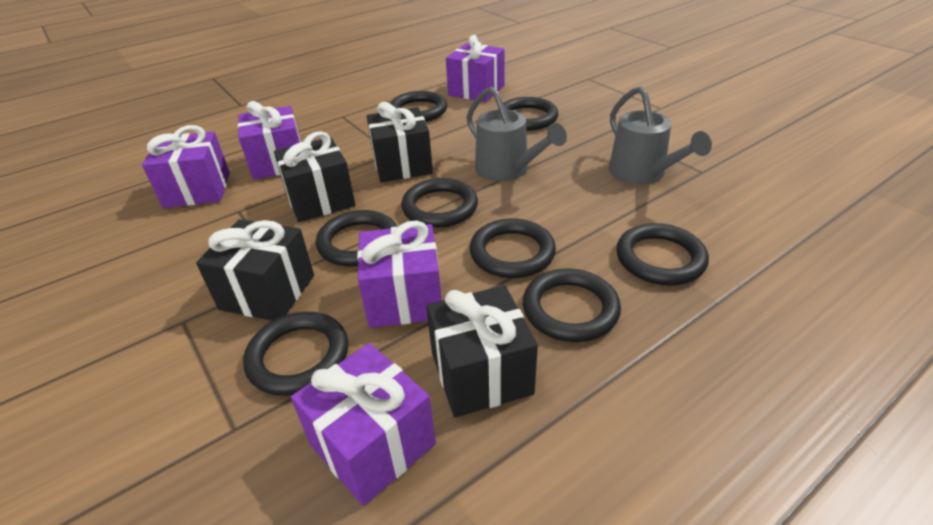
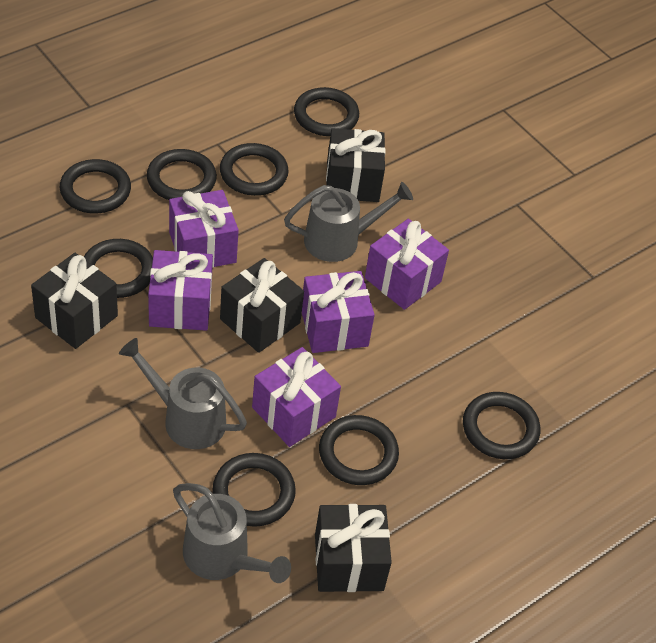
grey watering can: 2 -> 3

